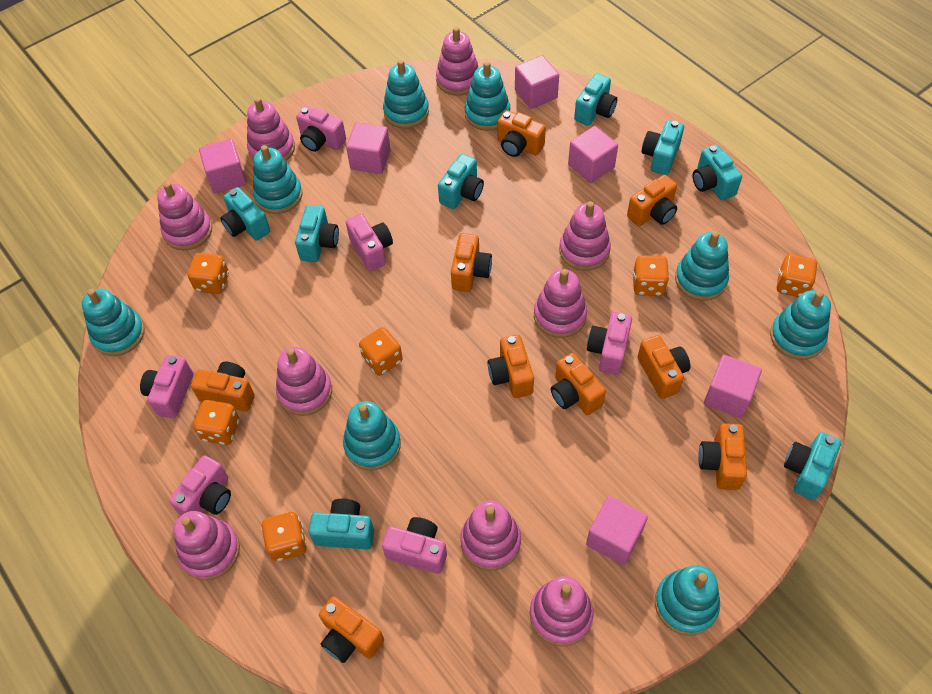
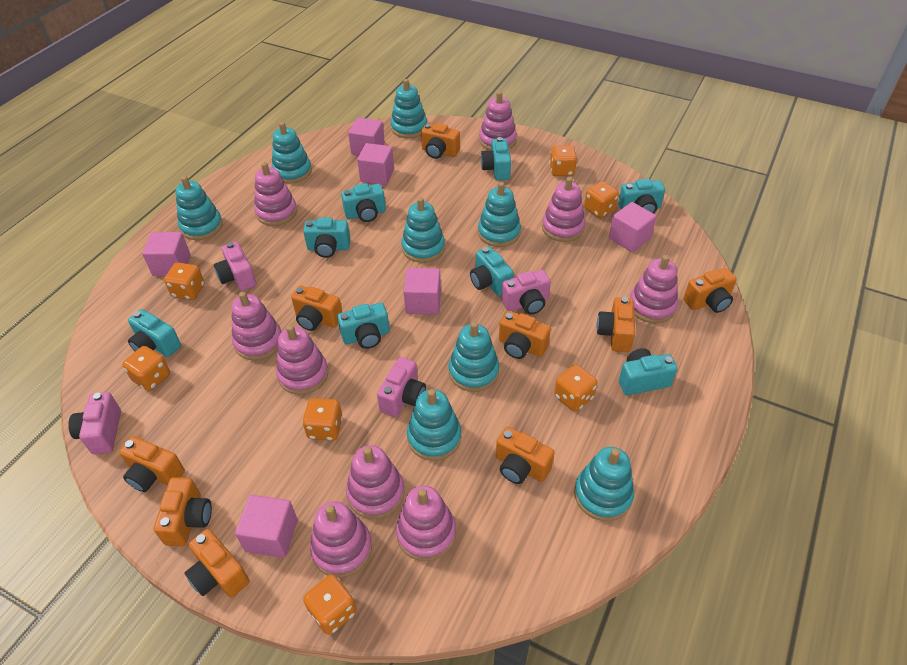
orange dice: 6 -> 7
pink camera: 6 -> 4

